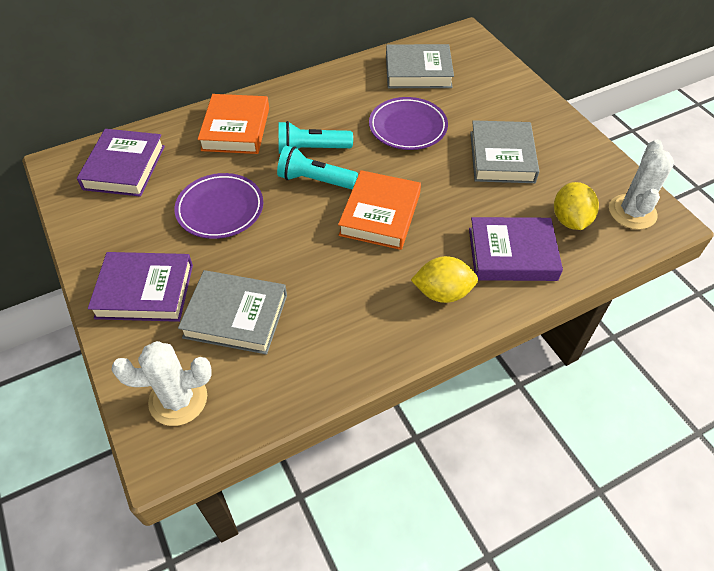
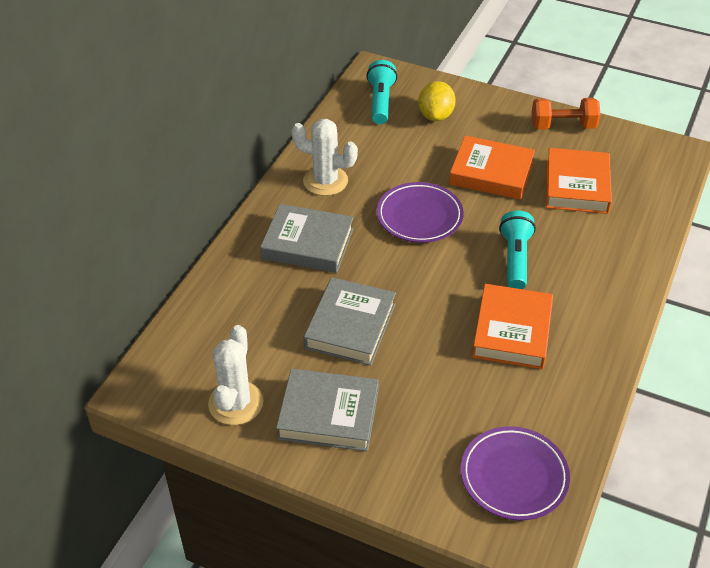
orange book: 2 -> 3
orange dumbbell: 0 -> 1
purple book: 3 -> 0
yellow lemon: 2 -> 1

